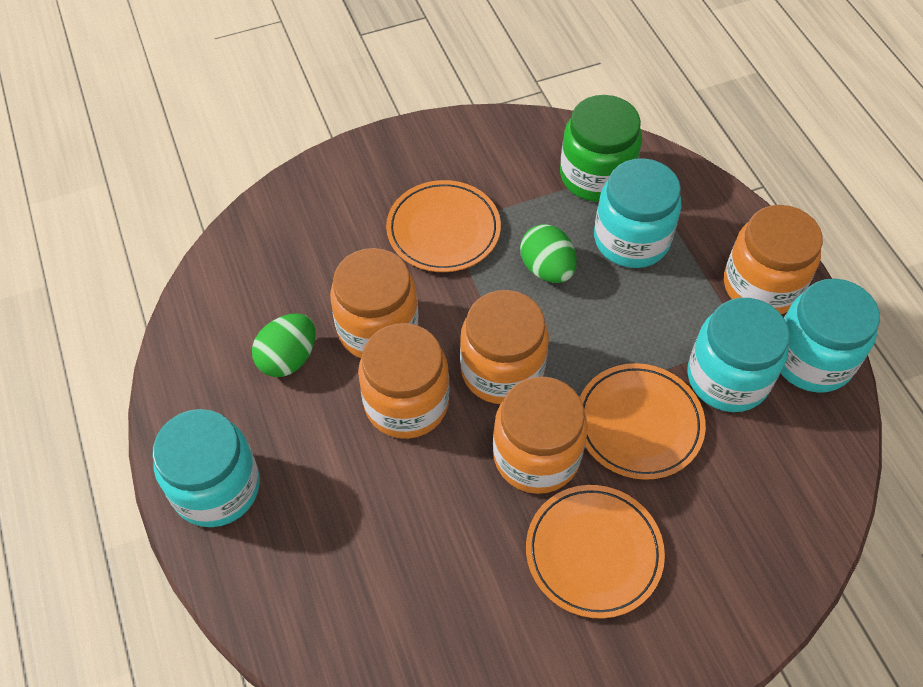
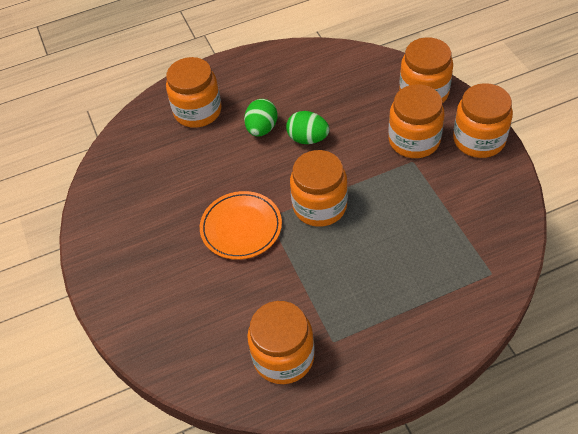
green jar: 1 -> 0
orange jar: 5 -> 6
orange plate: 3 -> 1
turquoise jar: 4 -> 0

